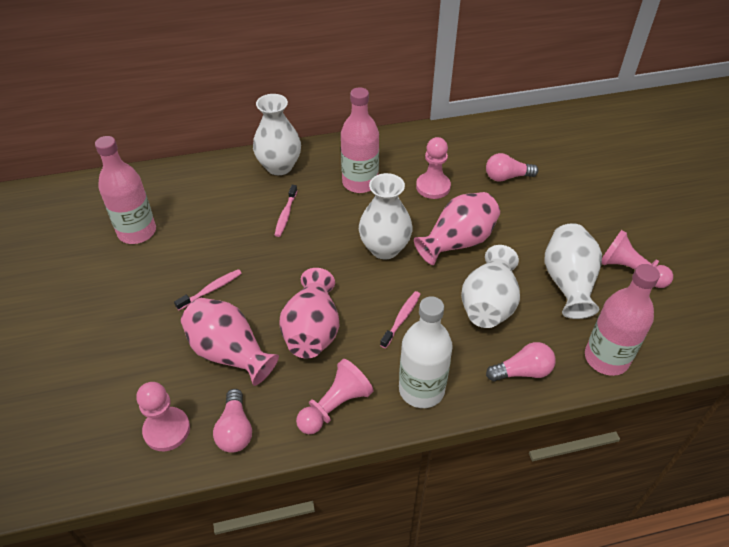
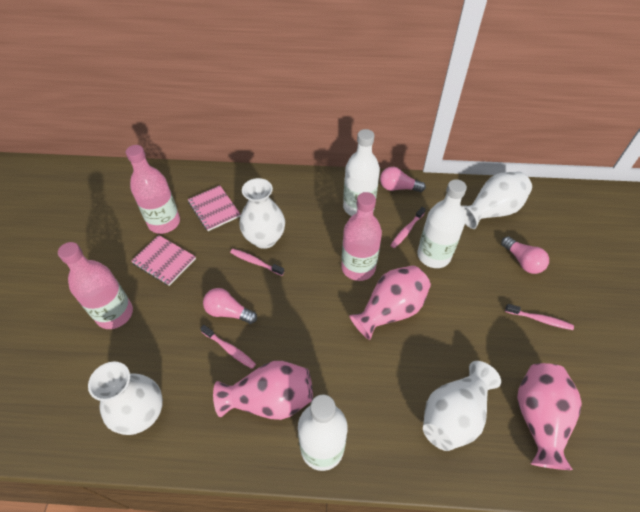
pink notebook: 0 -> 2
pink pawn: 4 -> 0
pink toothbrush: 3 -> 4
white bottle: 1 -> 3

